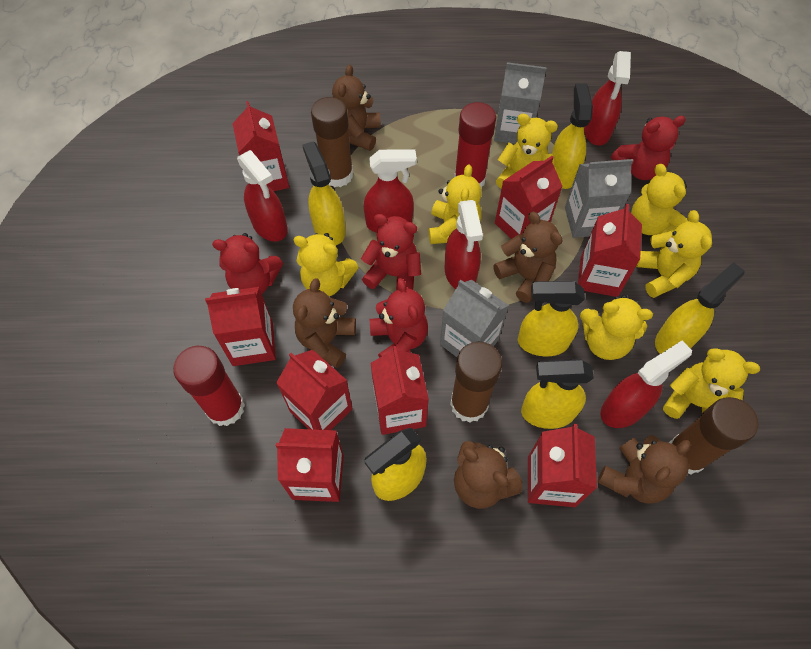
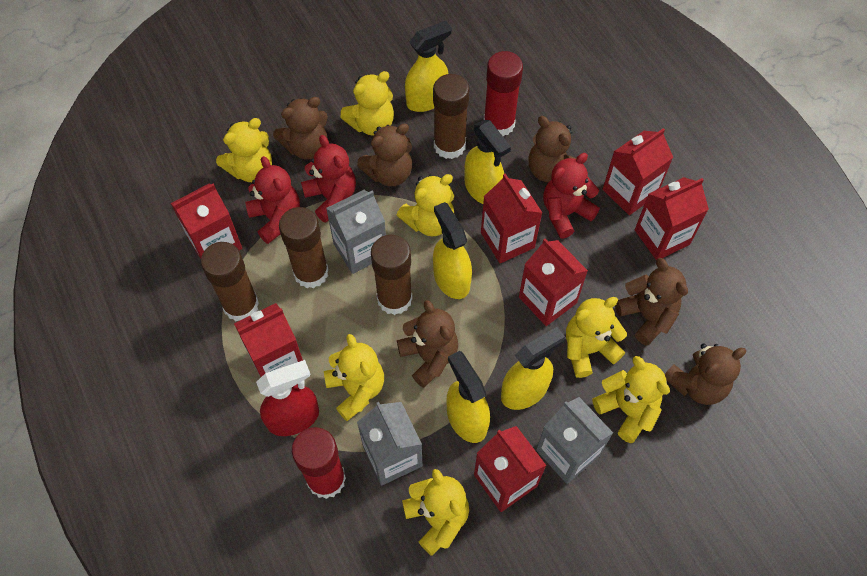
brown glue stick: 3 -> 4
brown teddy bear: 5 -> 6
red carton: 8 -> 7
red spray bottle: 5 -> 1
red teddy bear: 4 -> 3
yellow spray bottle: 6 -> 5

